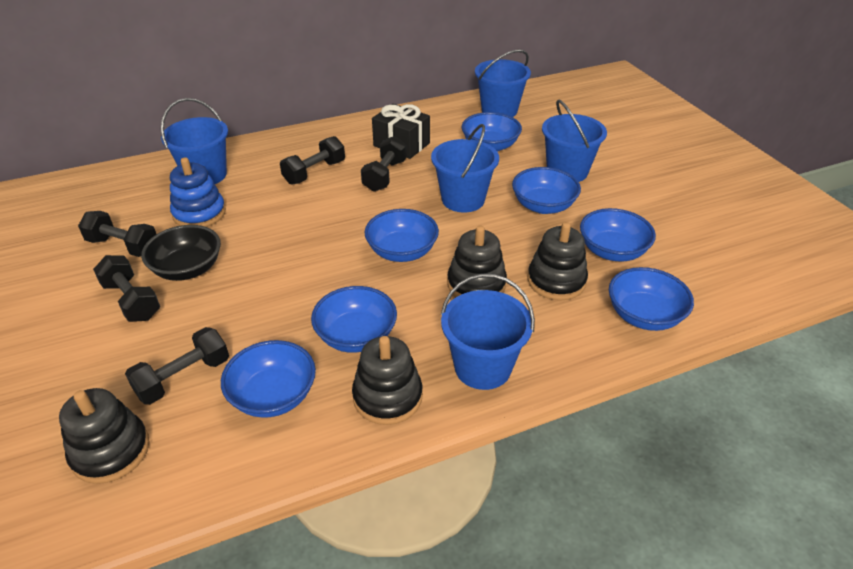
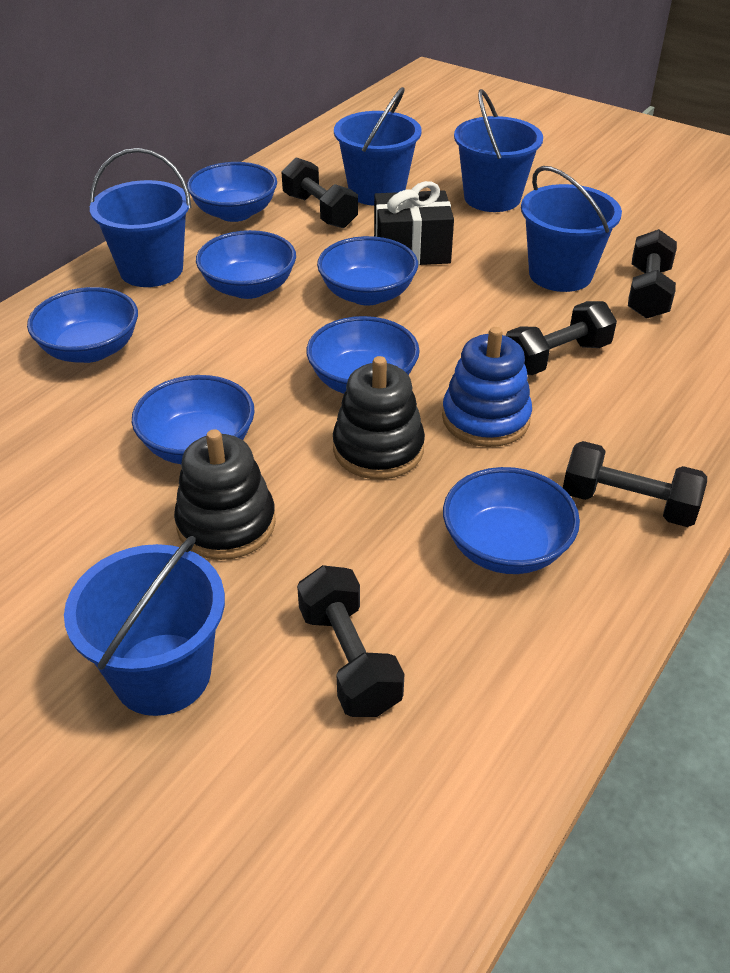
black bowl: 1 -> 0
black stacking toy: 4 -> 2

